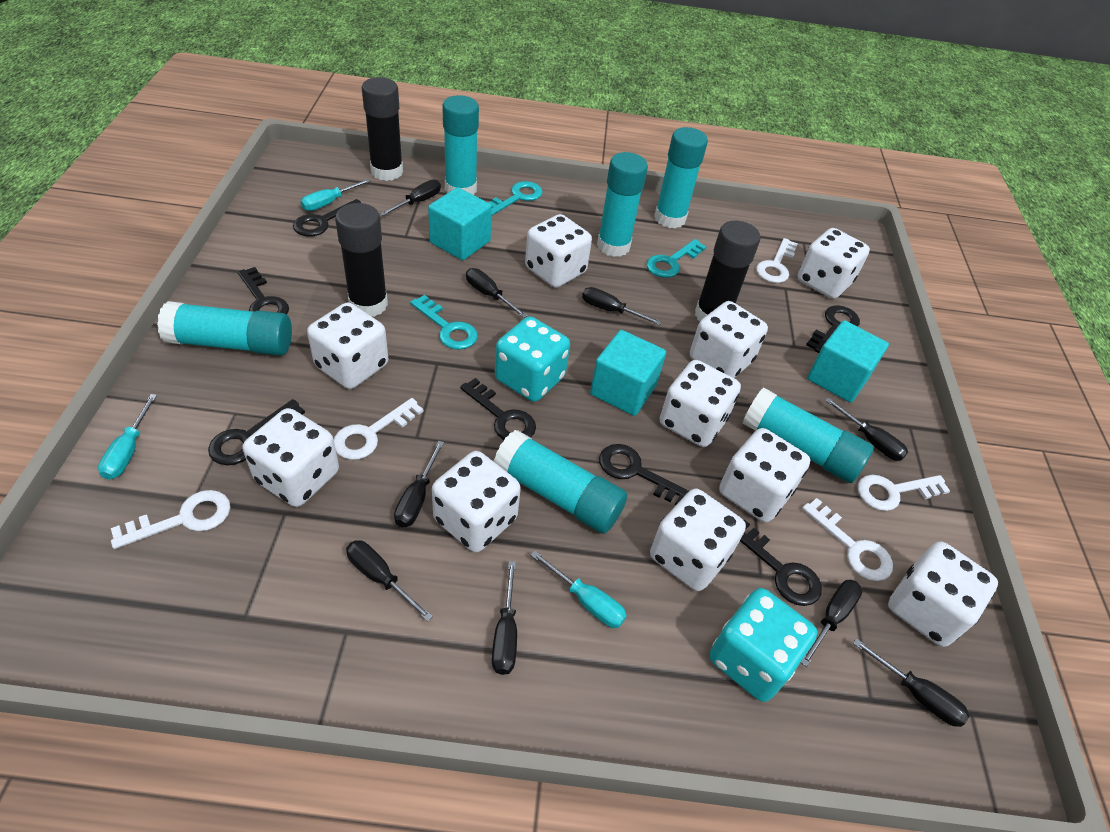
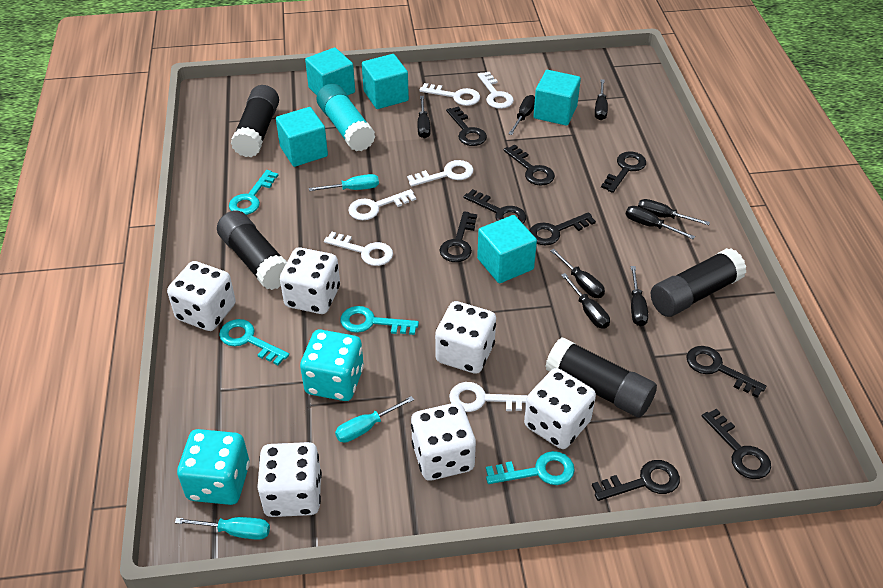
black glue stick: 3 -> 4
black key: 7 -> 9
black screwdriver: 9 -> 8
turquoise cube: 3 -> 5
turquoise glue stick: 6 -> 1
turquoise key: 3 -> 4
white dice: 10 -> 6
white key: 5 -> 6

